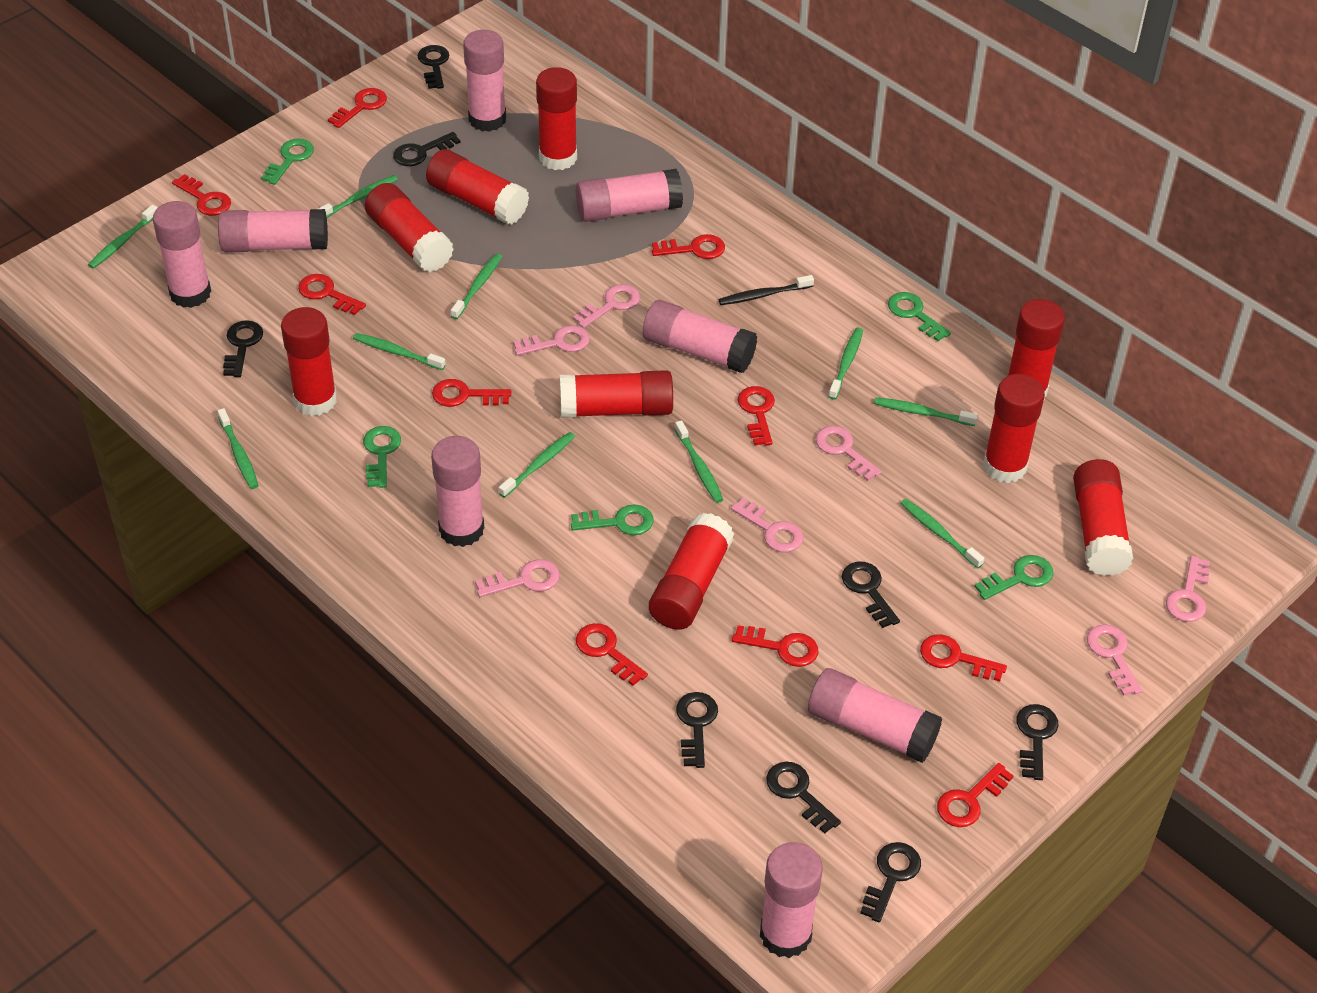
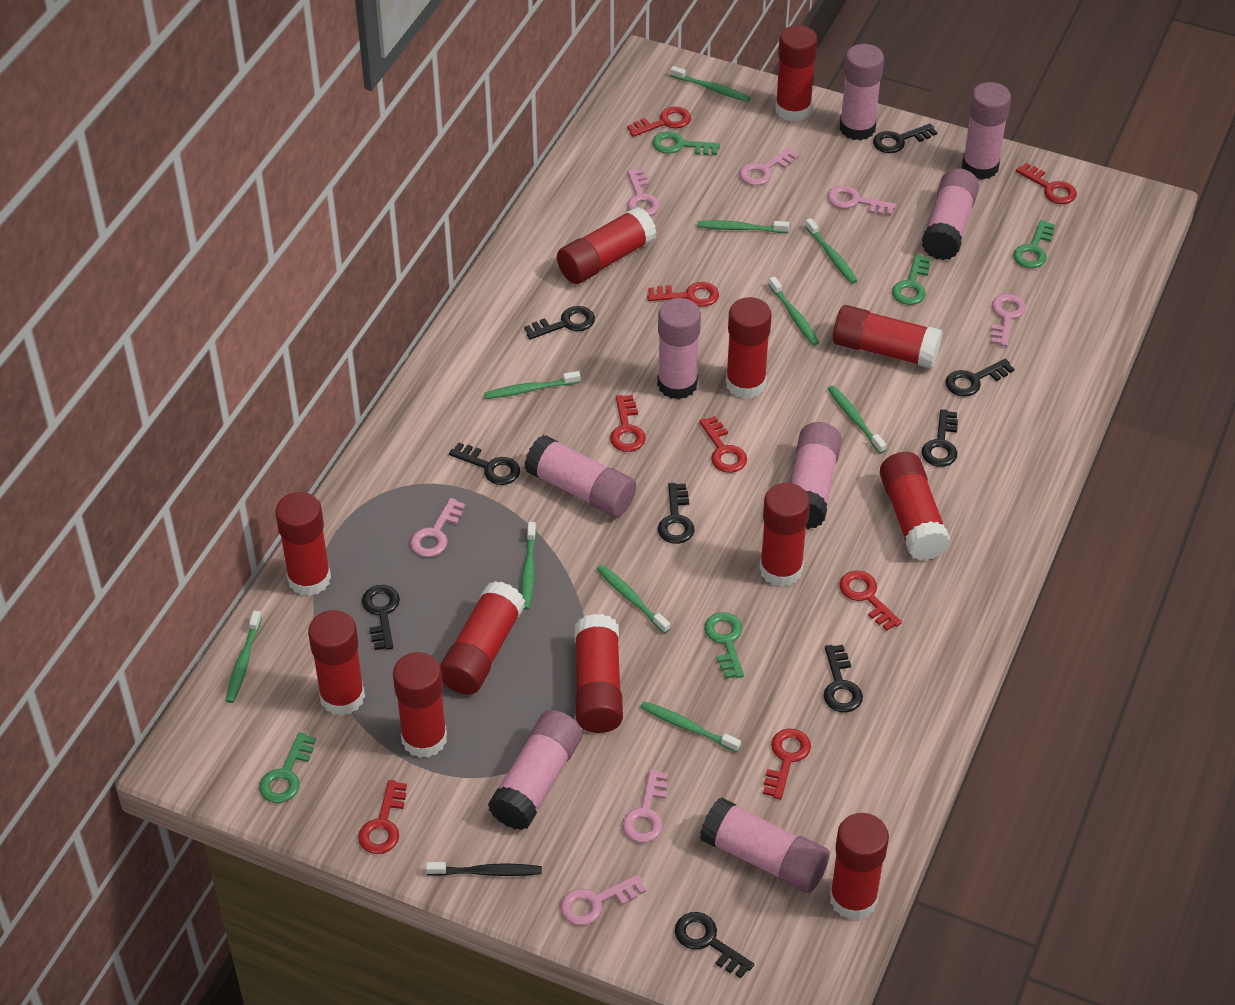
black key: 8 -> 9
red glue stick: 9 -> 12
red key: 10 -> 8

